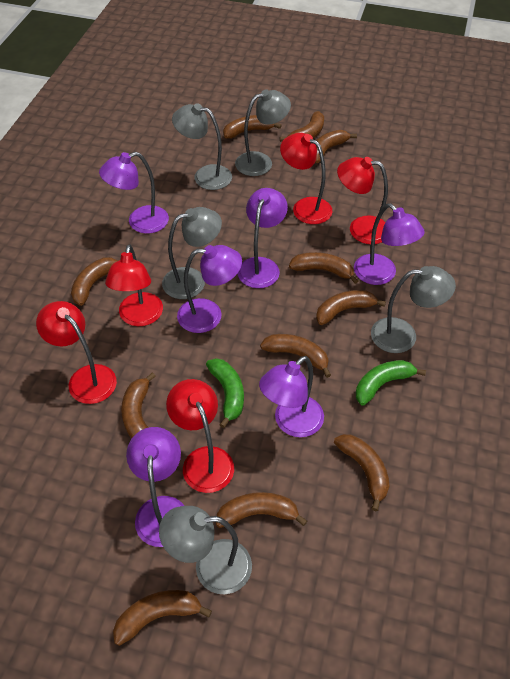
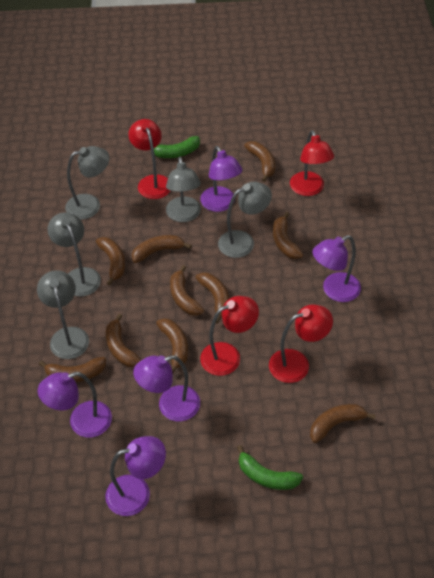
brown banana: 11 -> 10
purple lamp: 6 -> 5
red lamp: 5 -> 4

